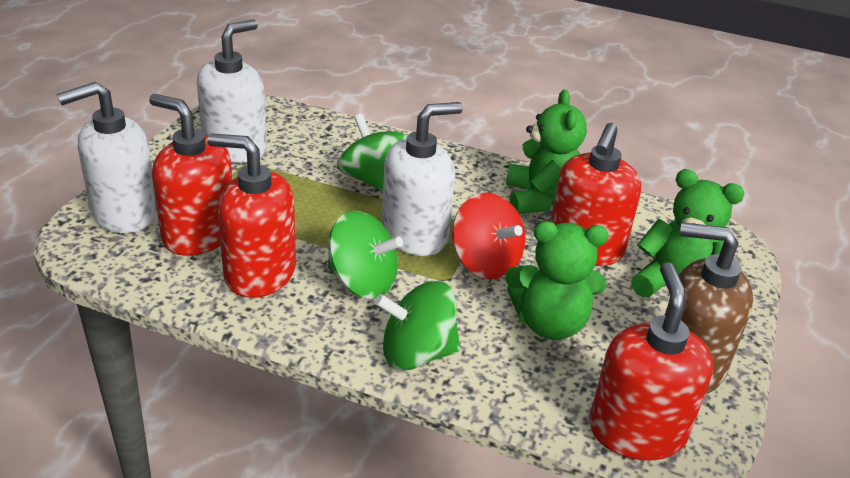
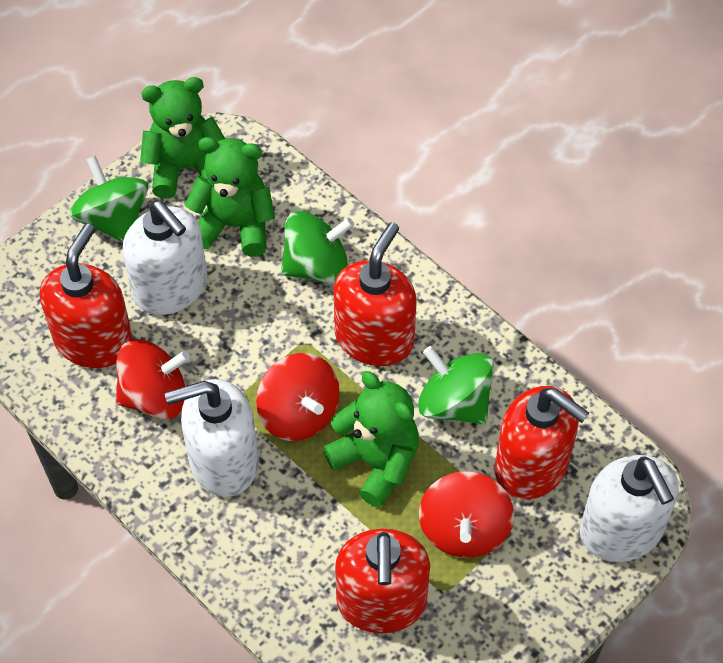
brown soap dispenser: 1 -> 0
red spinning top: 1 -> 3

